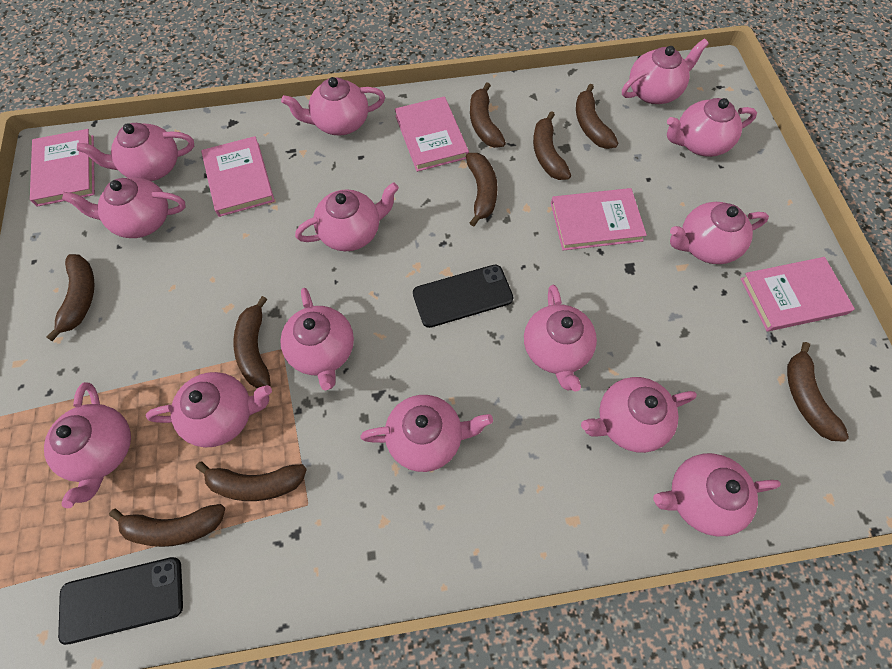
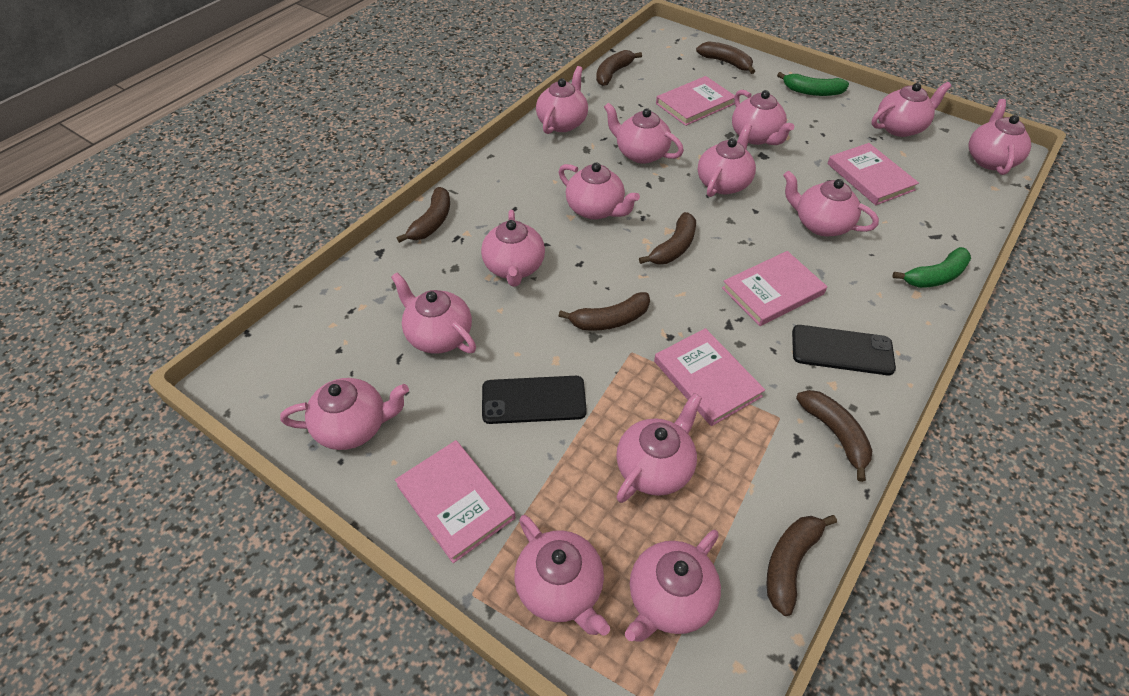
brown banana: 9 -> 7
green banana: 0 -> 2

